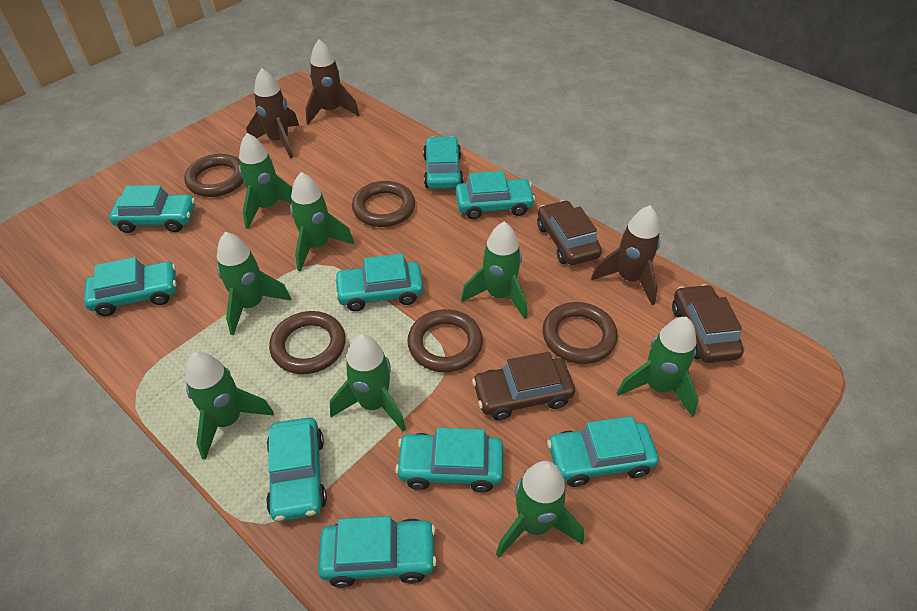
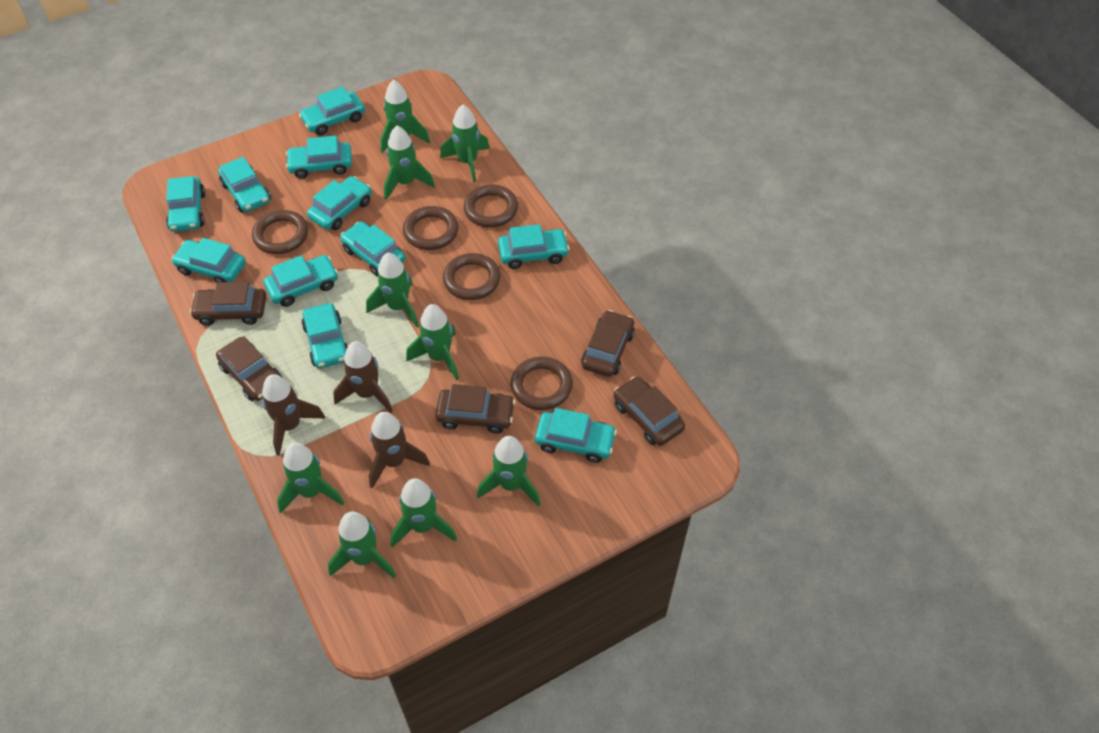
brown car: 3 -> 5
green rocket: 8 -> 9
turquoise car: 9 -> 11

